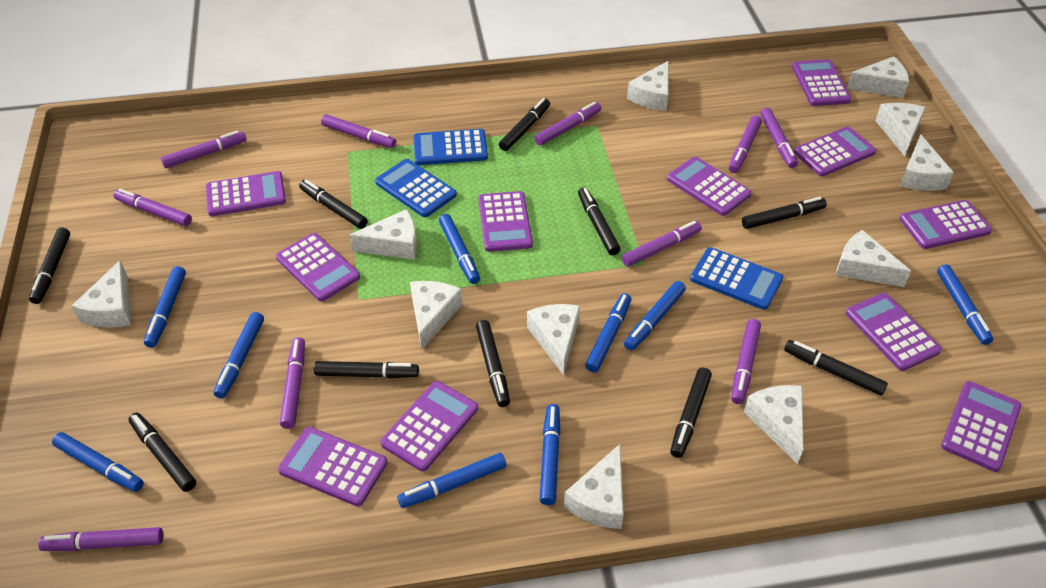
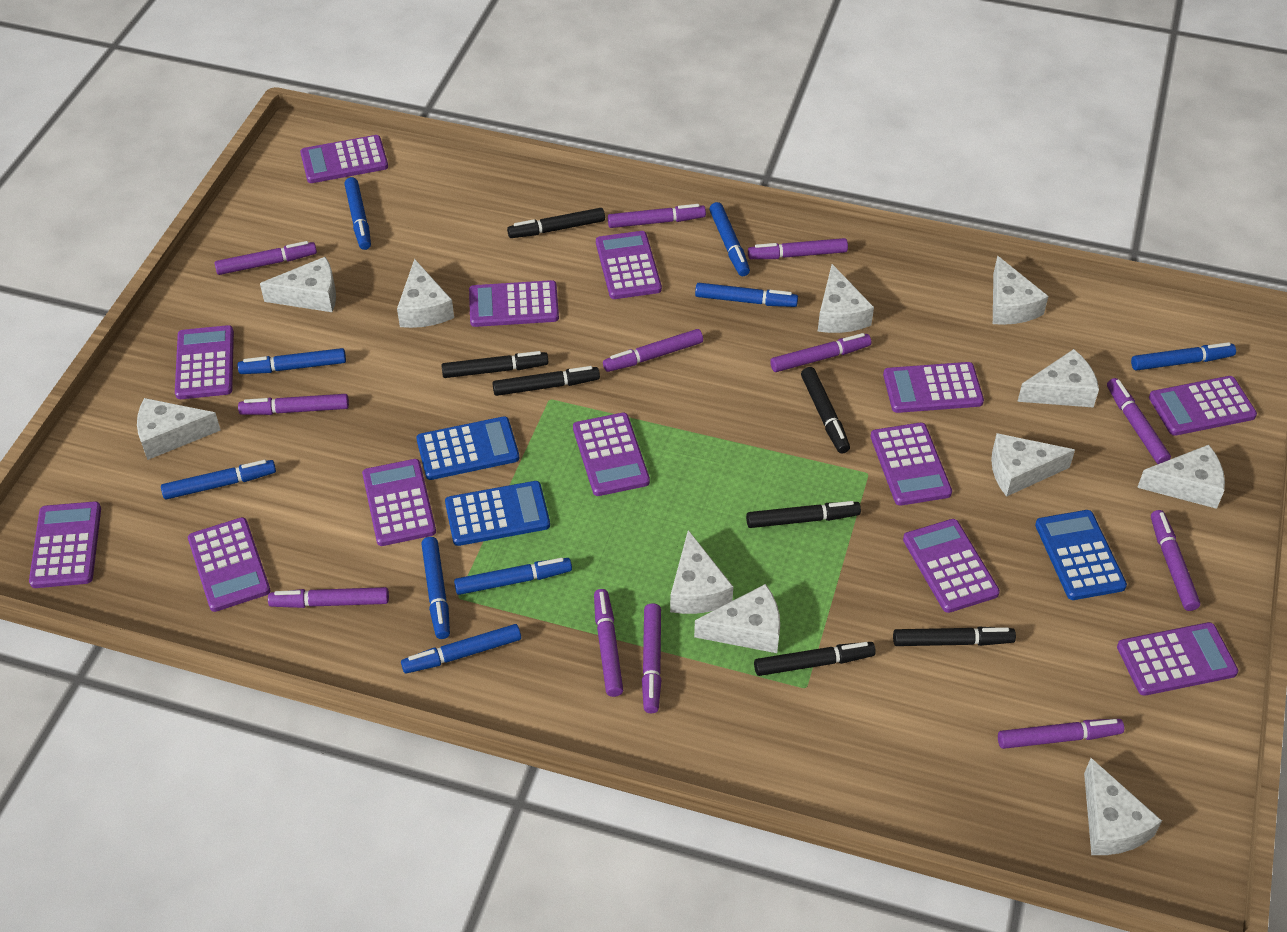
black marker: 10 -> 7
purple calculator: 11 -> 13
purple marker: 10 -> 12

